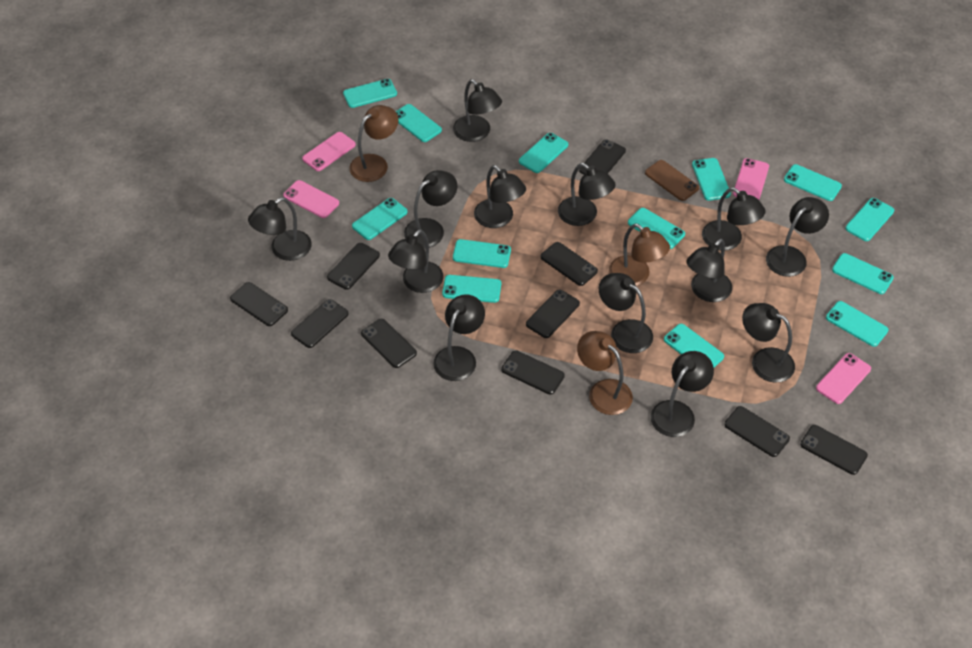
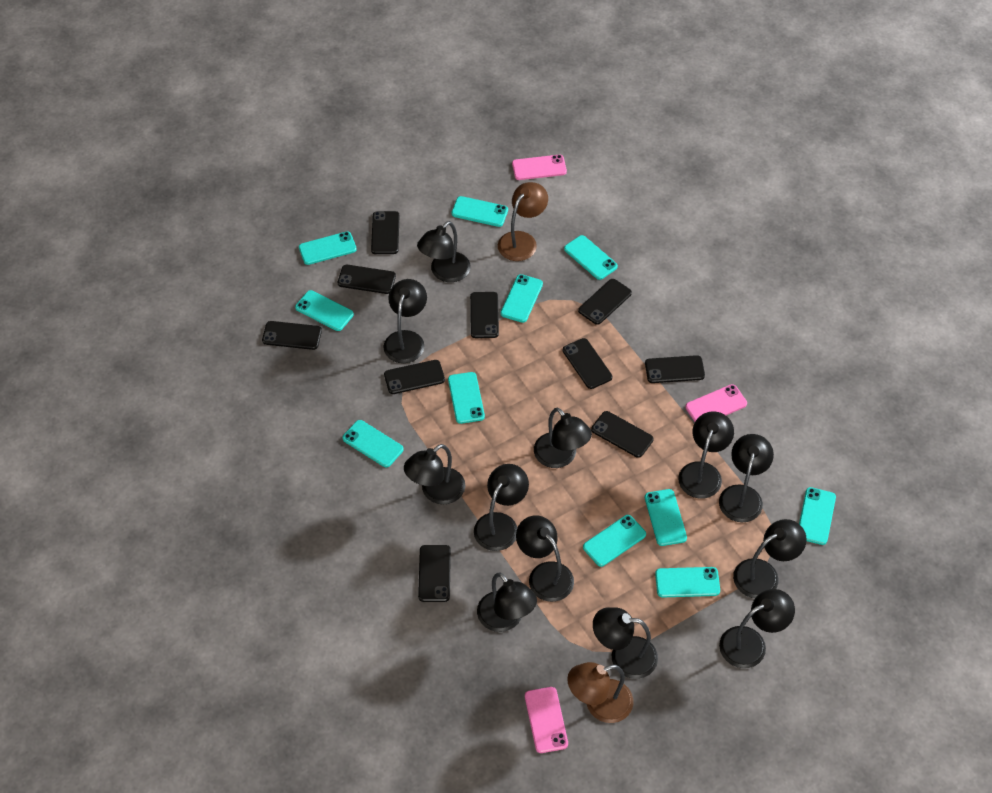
black lamp: 13 -> 12
brown lamp: 3 -> 2
brown phone: 1 -> 0
pink phone: 4 -> 3
turquoise phone: 13 -> 11

